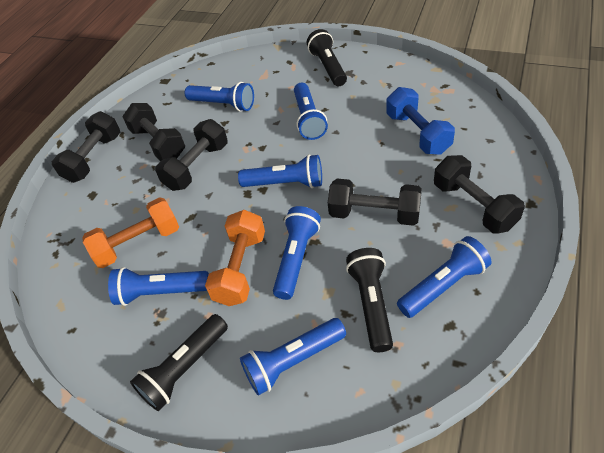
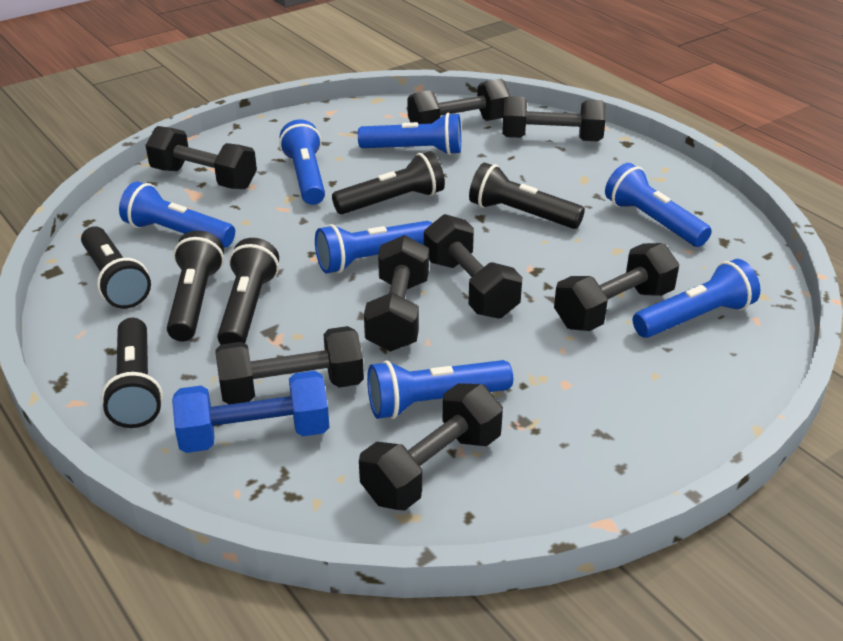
black dumbbell: 5 -> 8
black flashlight: 3 -> 6
orange dumbbell: 2 -> 0

